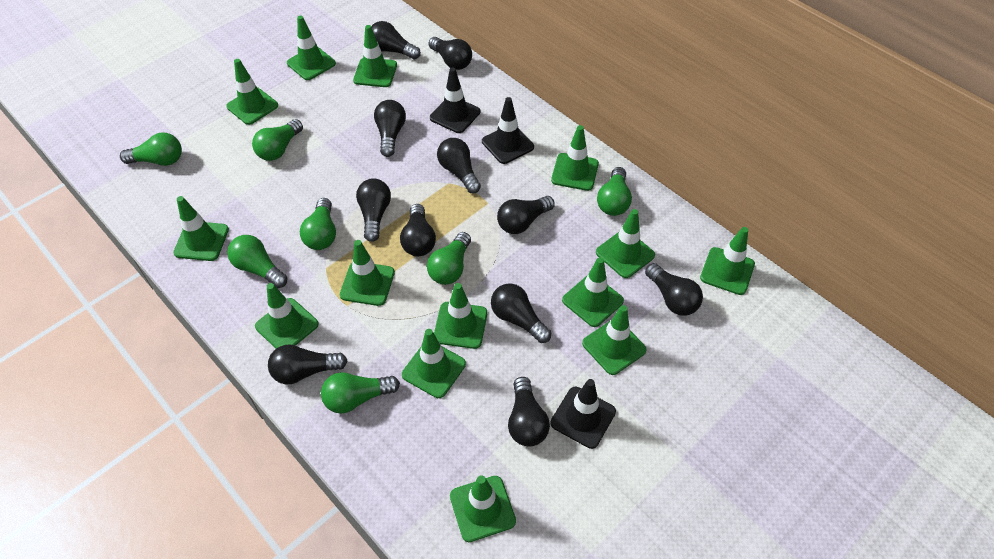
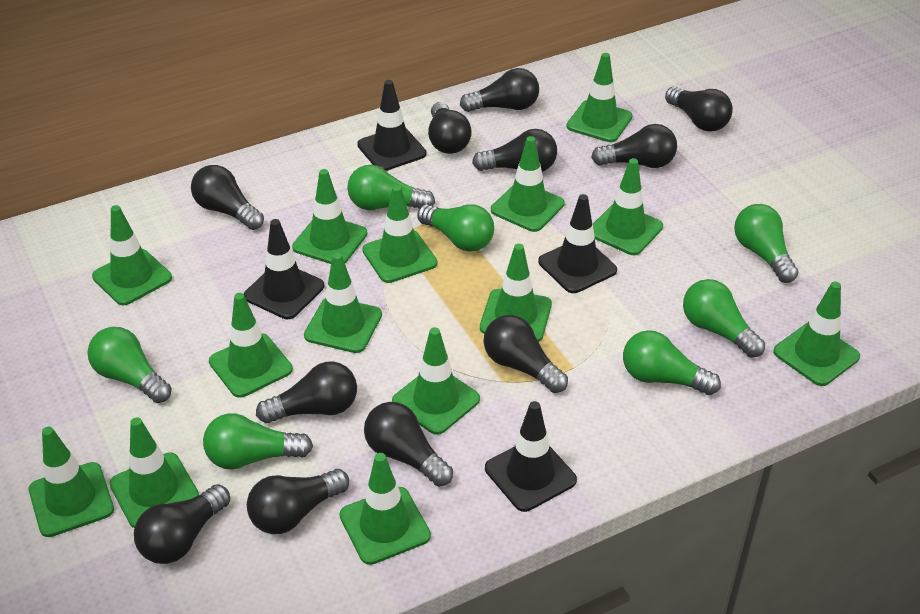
black traffic cone: 3 -> 4

